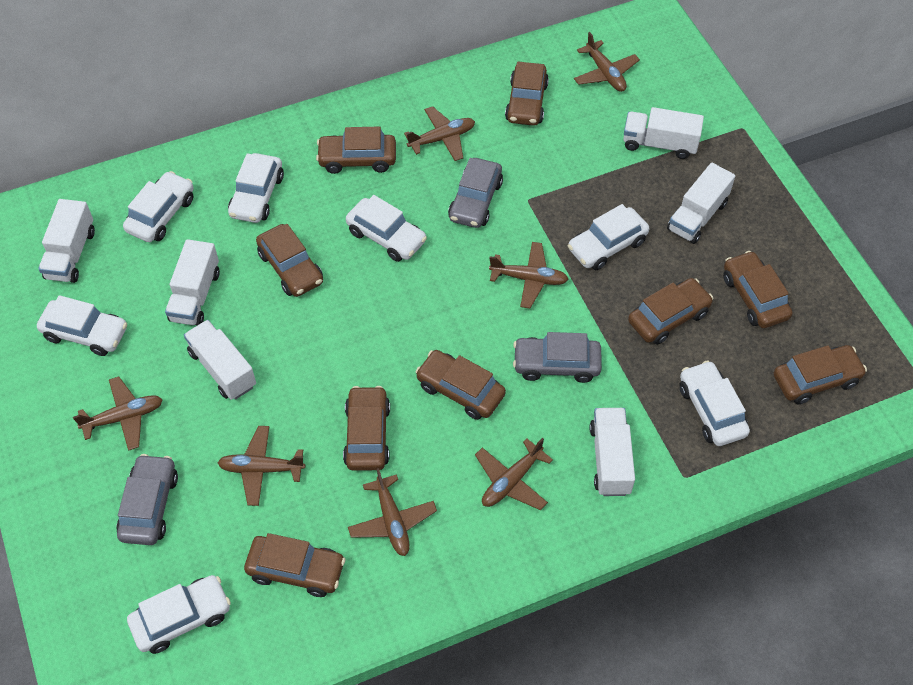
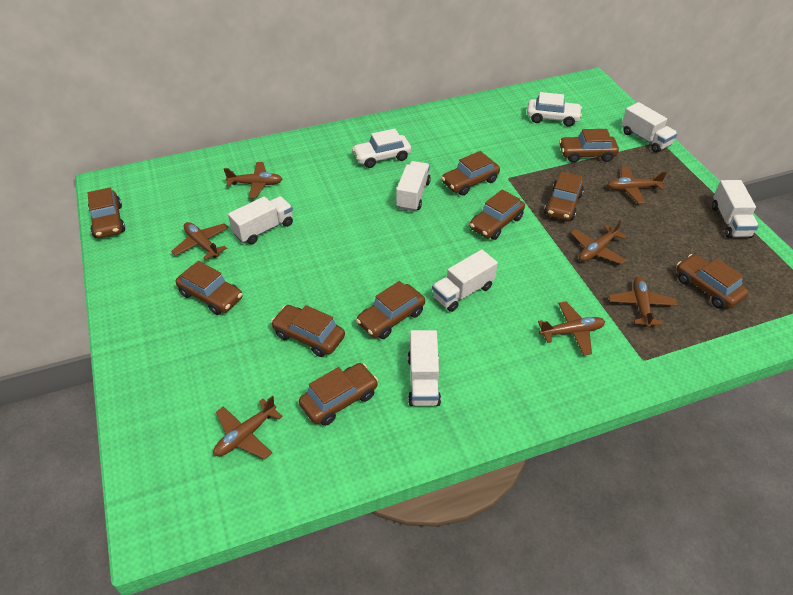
brown car: 9 -> 10
grey car: 3 -> 0
white car: 7 -> 2

